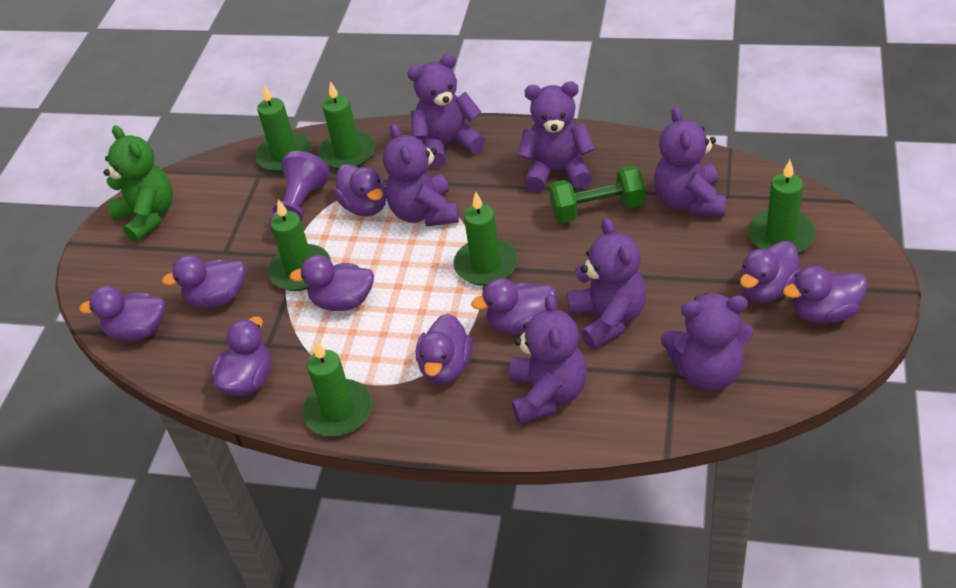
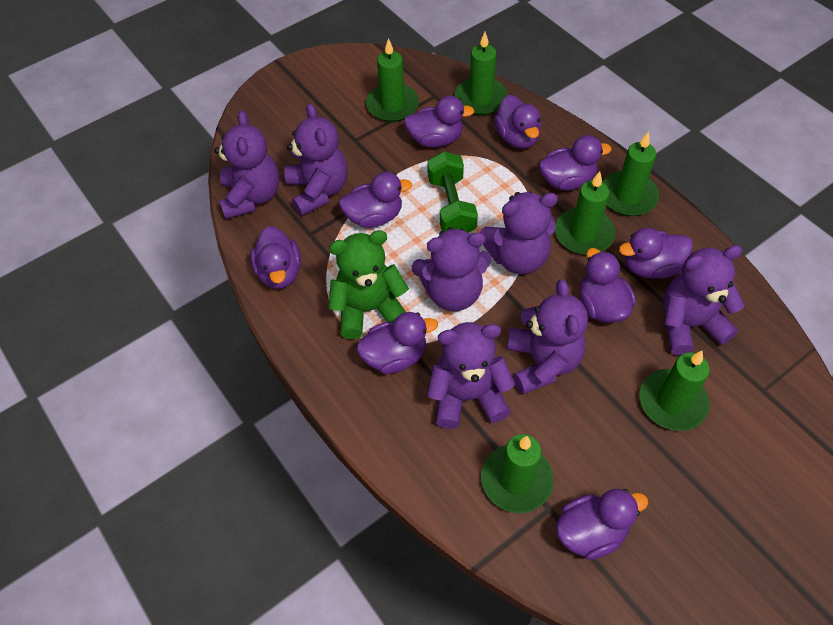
purple pawn: 1 -> 0

